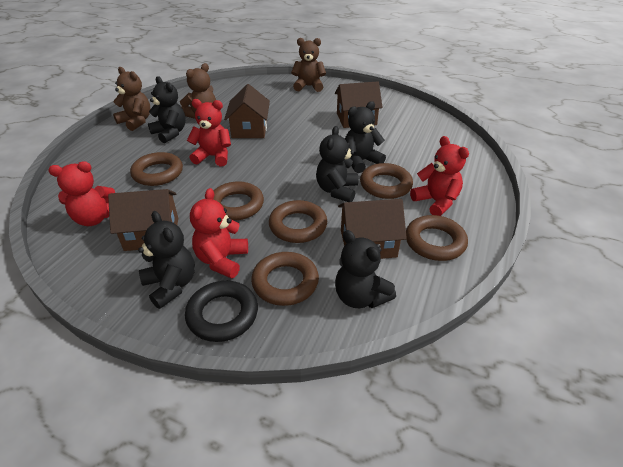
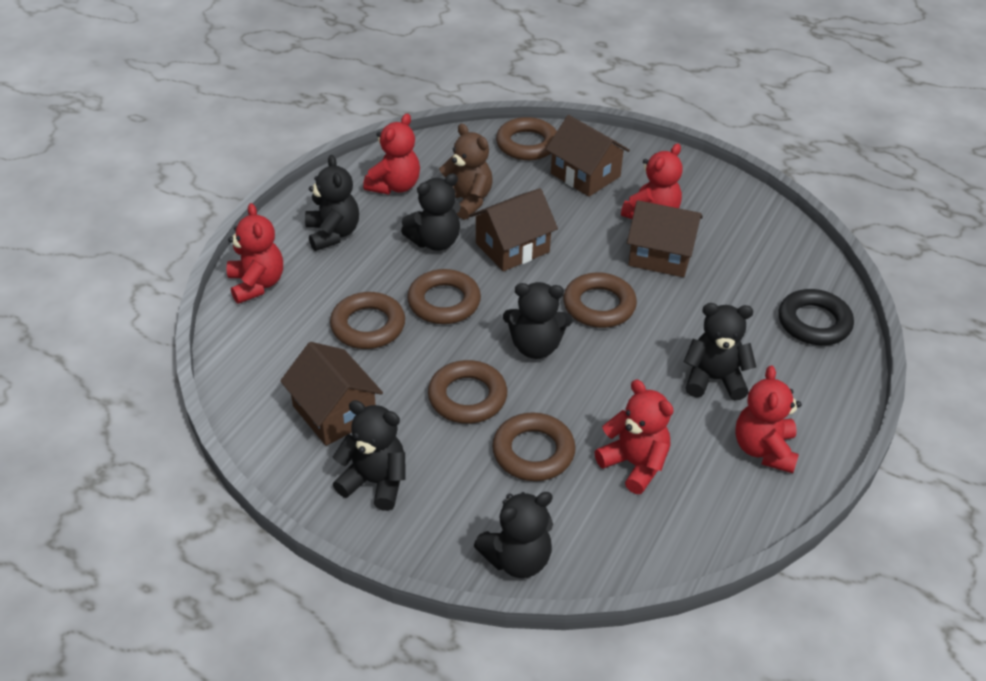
black teddy bear: 5 -> 6
brown teddy bear: 3 -> 1
red teddy bear: 4 -> 5

